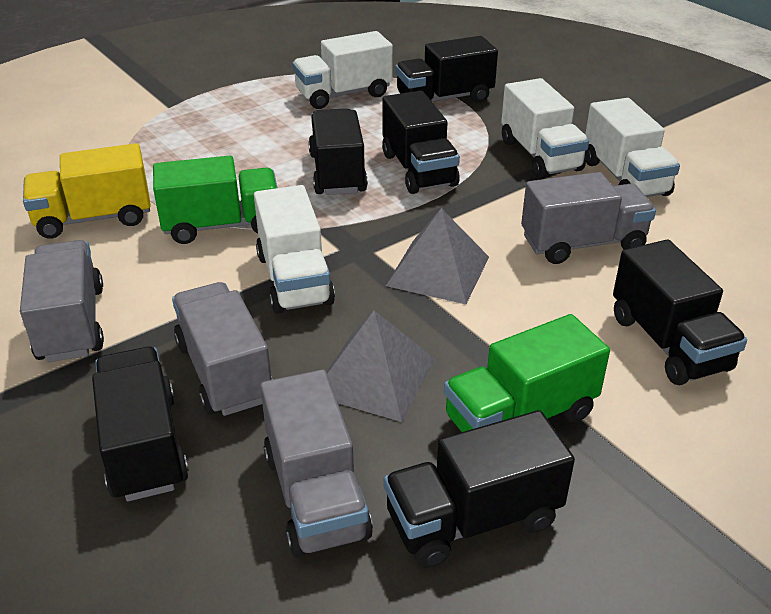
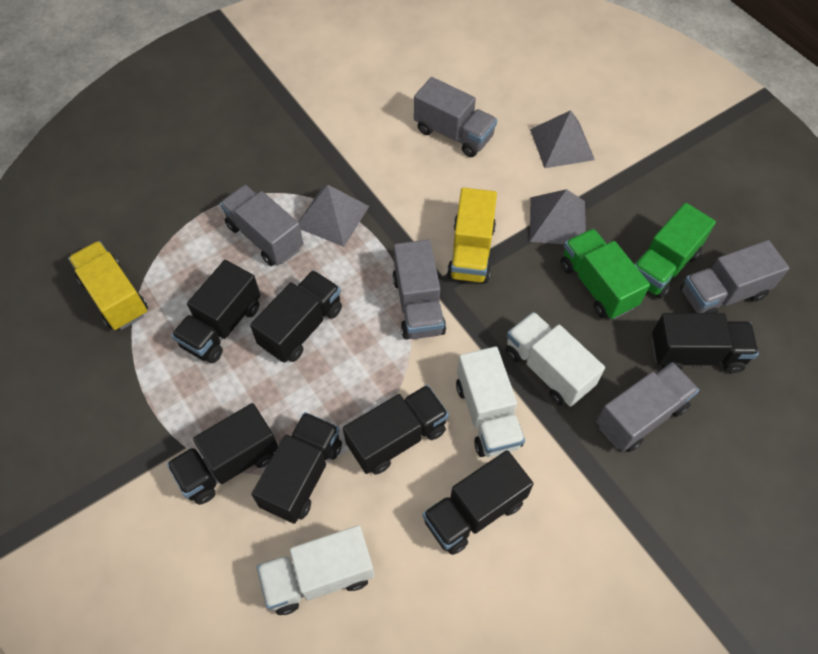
black truck: 6 -> 7
grey pyramid: 2 -> 3
grey truck: 4 -> 5
white truck: 4 -> 3
yellow truck: 1 -> 2

